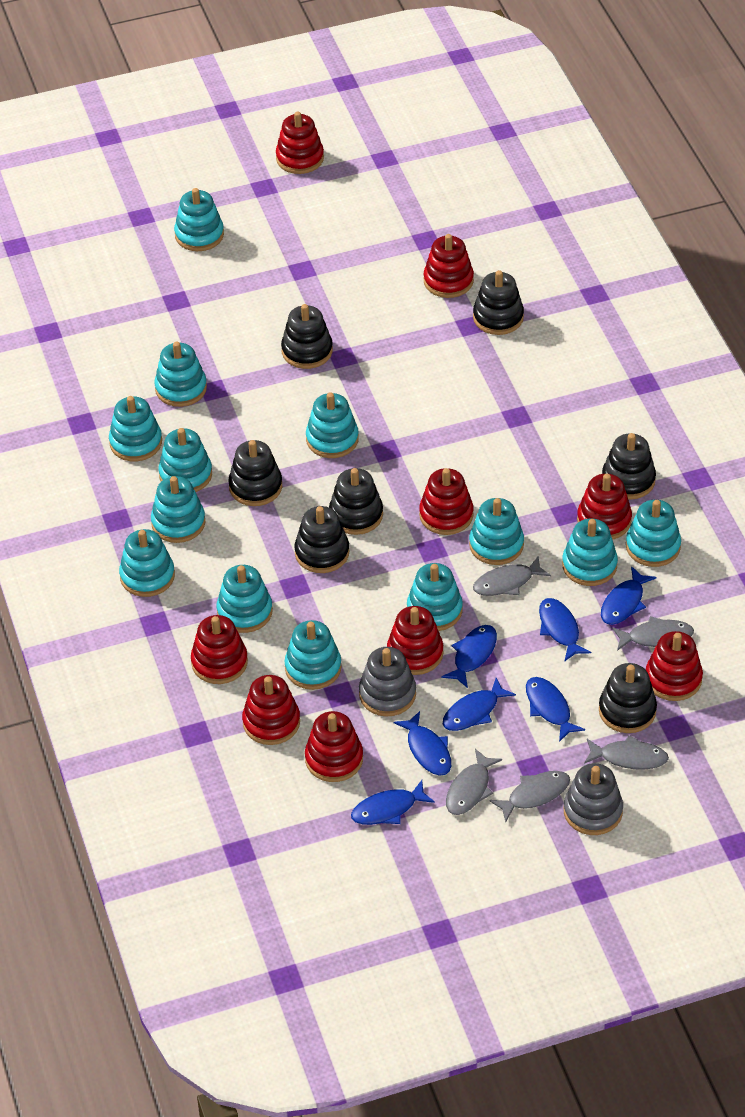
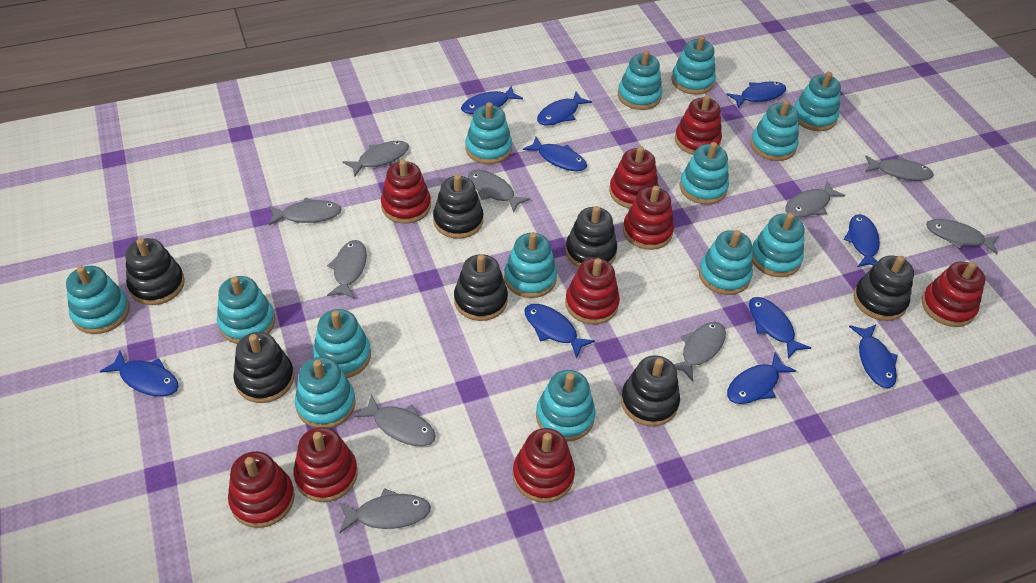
blue fish: 7 -> 10
grey fish: 5 -> 10
grey stacking toy: 2 -> 0
turquoise stacking toy: 13 -> 14

